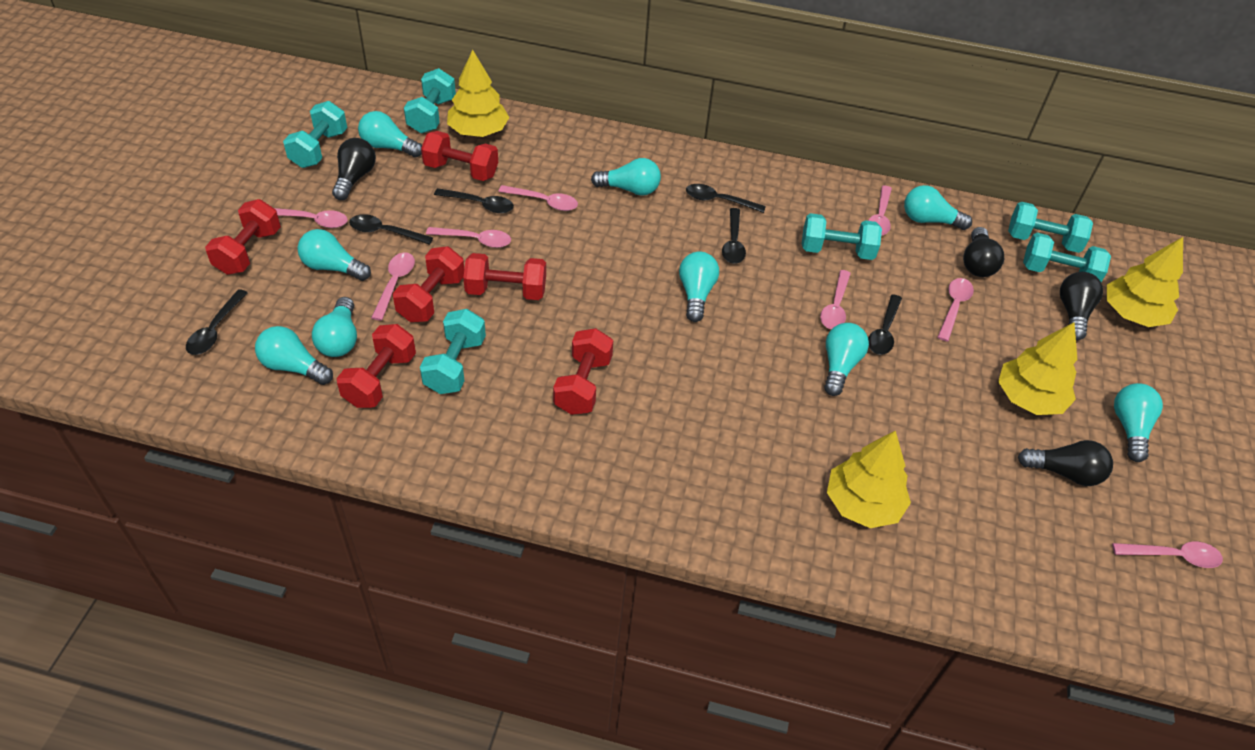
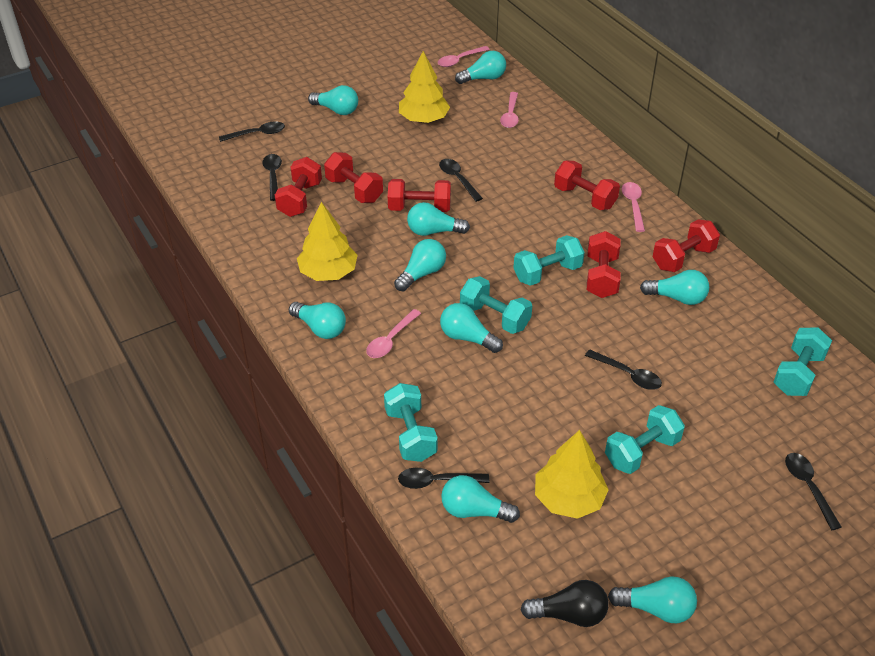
black light bulb: 4 -> 1
pink spoon: 8 -> 4
turquoise dumbbell: 6 -> 5
yellow tree: 4 -> 3

